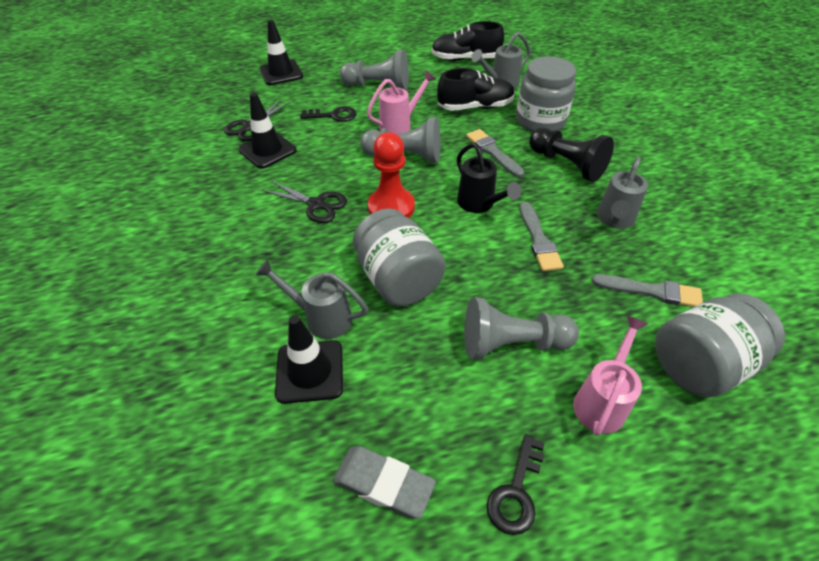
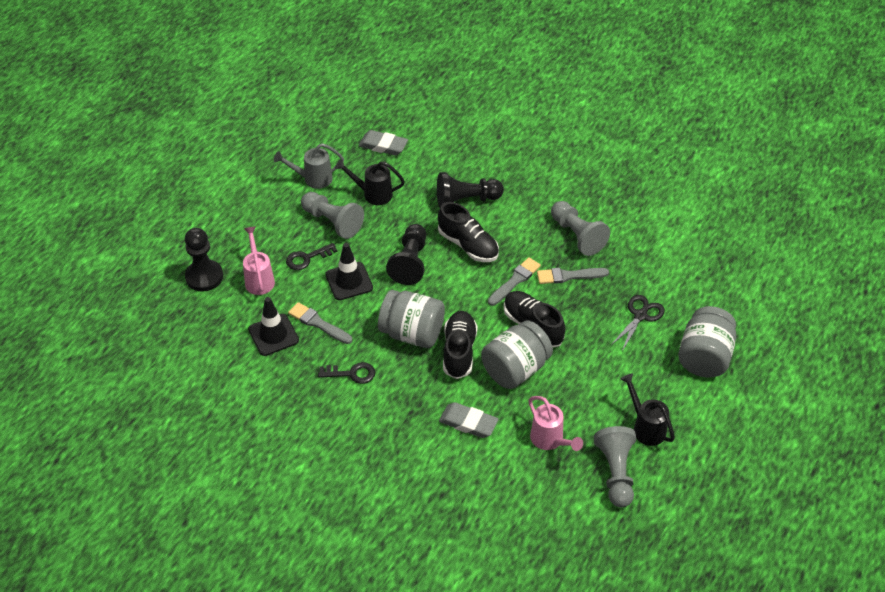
black pawn: 1 -> 3
black scissors: 2 -> 1
black shoe: 2 -> 3
black traffic cone: 3 -> 2
black watering can: 1 -> 2
grey eraser: 1 -> 2
grey watering can: 3 -> 1
red pawn: 1 -> 0

